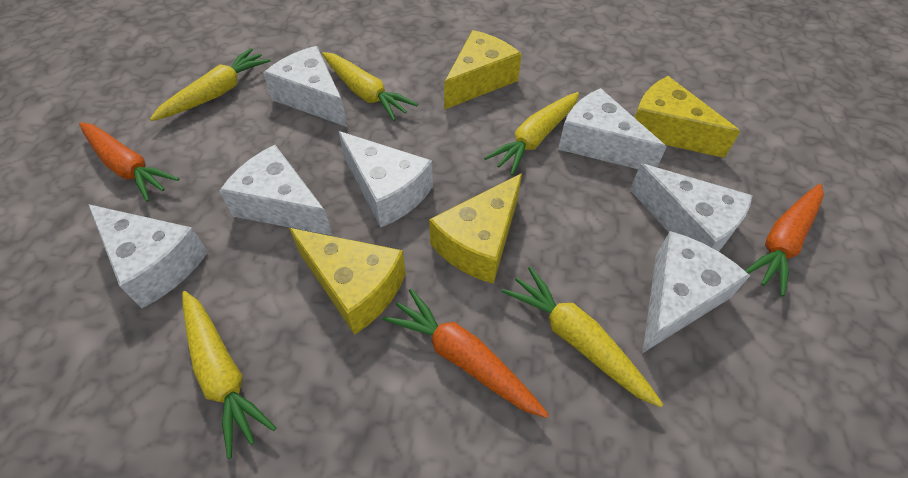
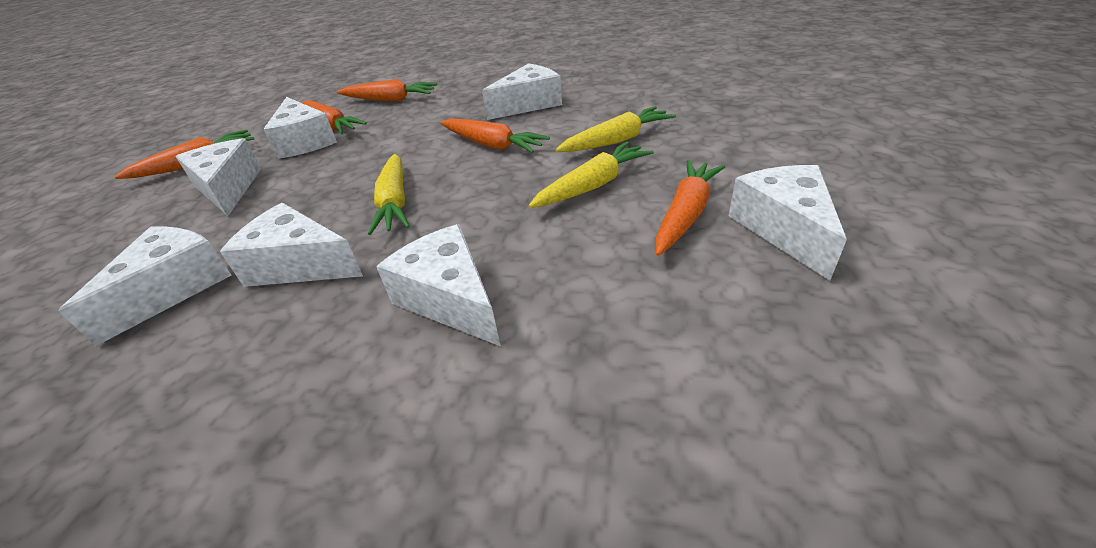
orange carrot: 3 -> 5
yellow carrot: 5 -> 3
yellow cheese: 4 -> 0

